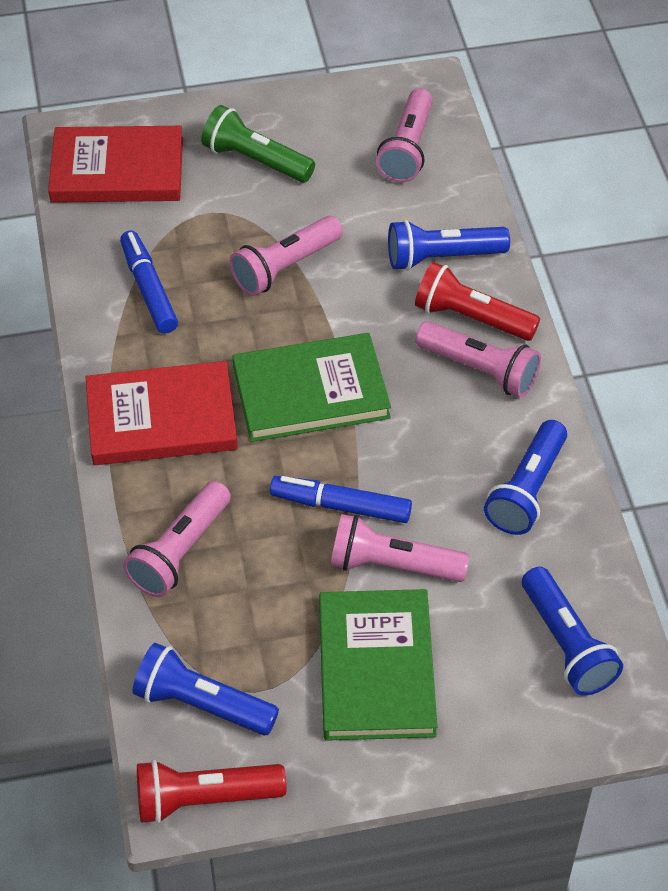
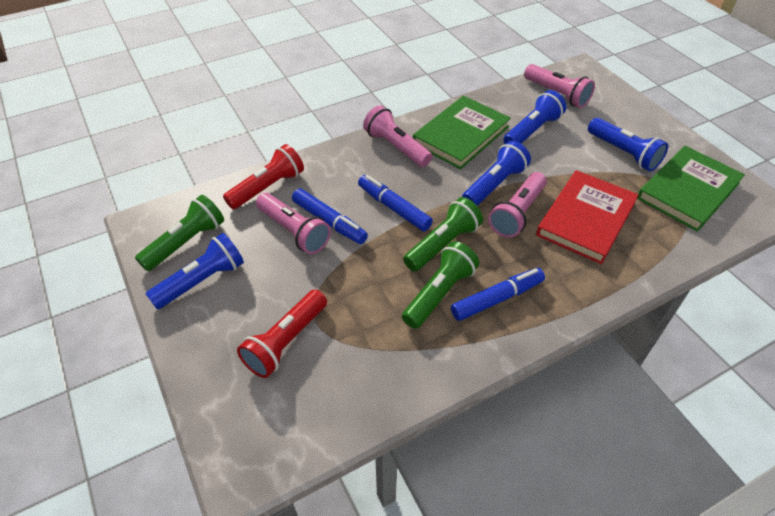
blue marker: 2 -> 3
green flashlight: 1 -> 3
pink flashlight: 5 -> 4
red book: 2 -> 1

